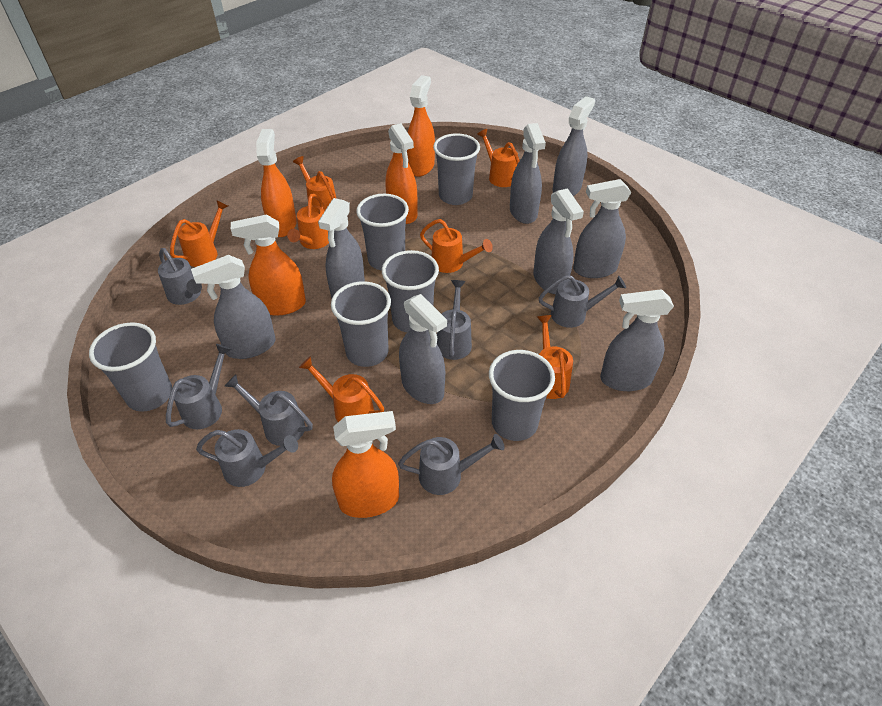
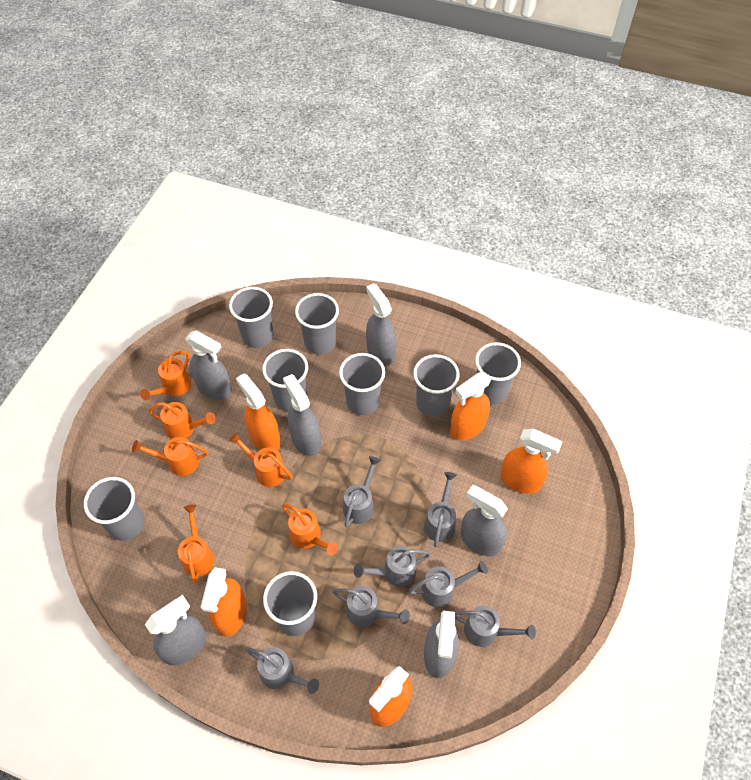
grey cup: 6 -> 8
grey spray bottle: 8 -> 6
orange watering can: 7 -> 6

